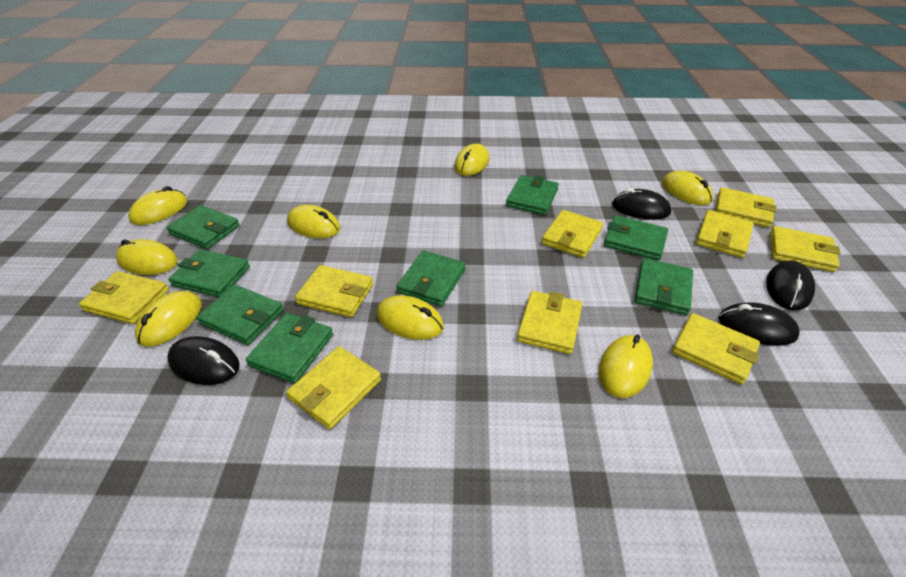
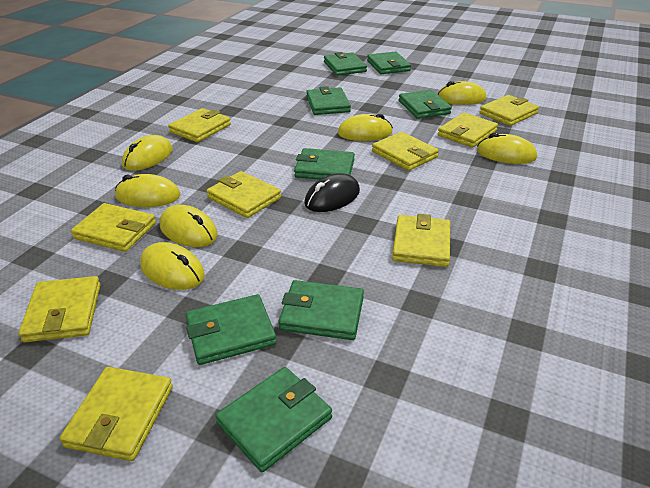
black mouse: 4 -> 1
yellow mouse: 8 -> 7

